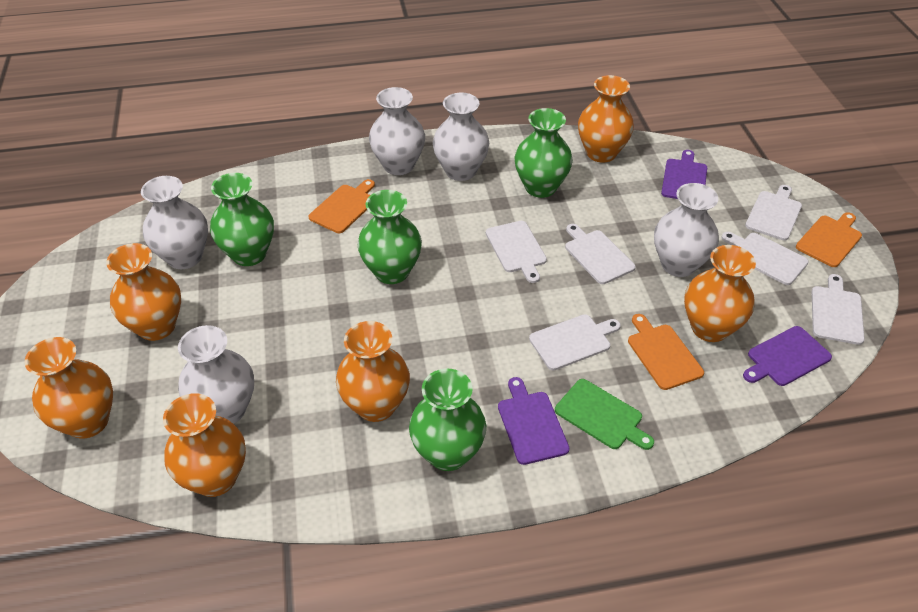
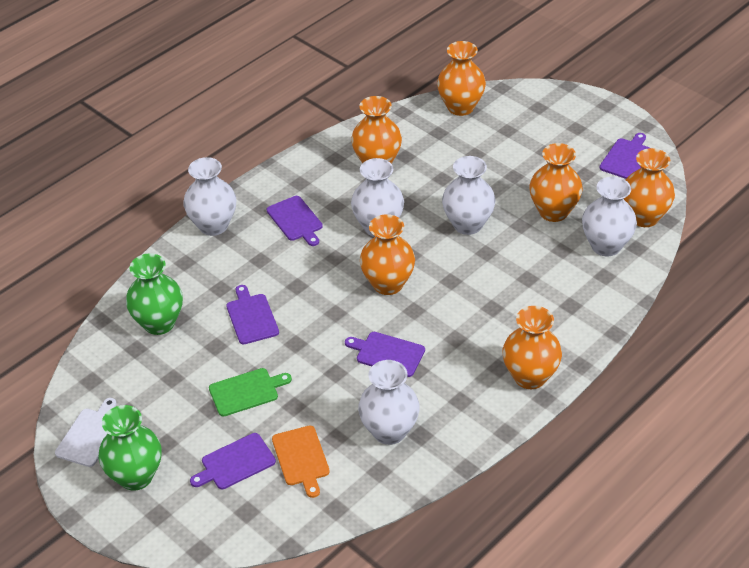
green vase: 4 -> 2
orange cutting board: 3 -> 1
purple cutting board: 3 -> 5
white cutting board: 6 -> 1

